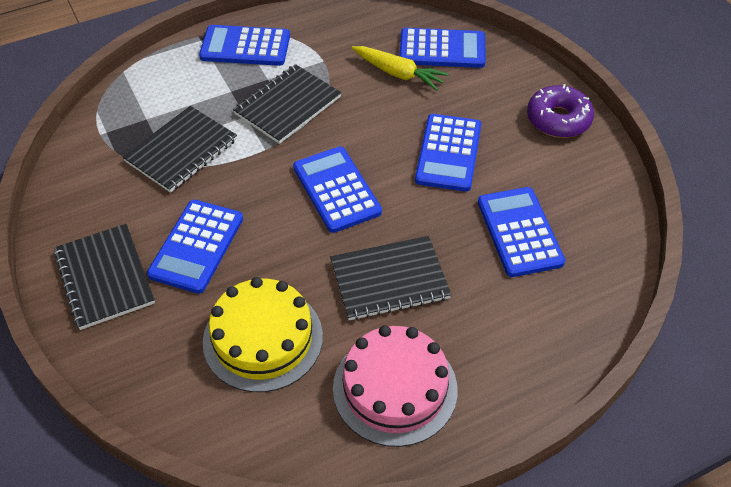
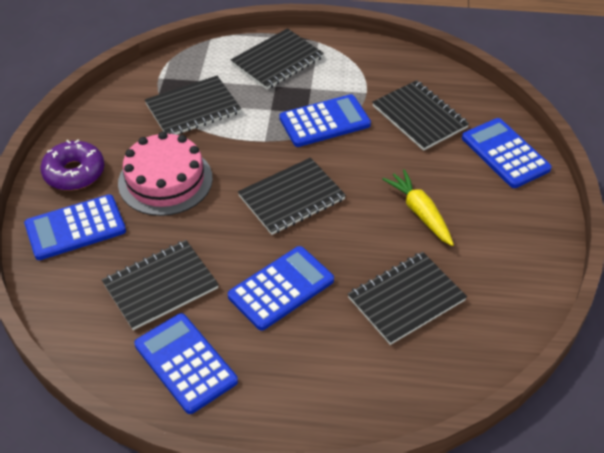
black notebook: 4 -> 6
blue calculator: 6 -> 5
yellow cake: 1 -> 0

